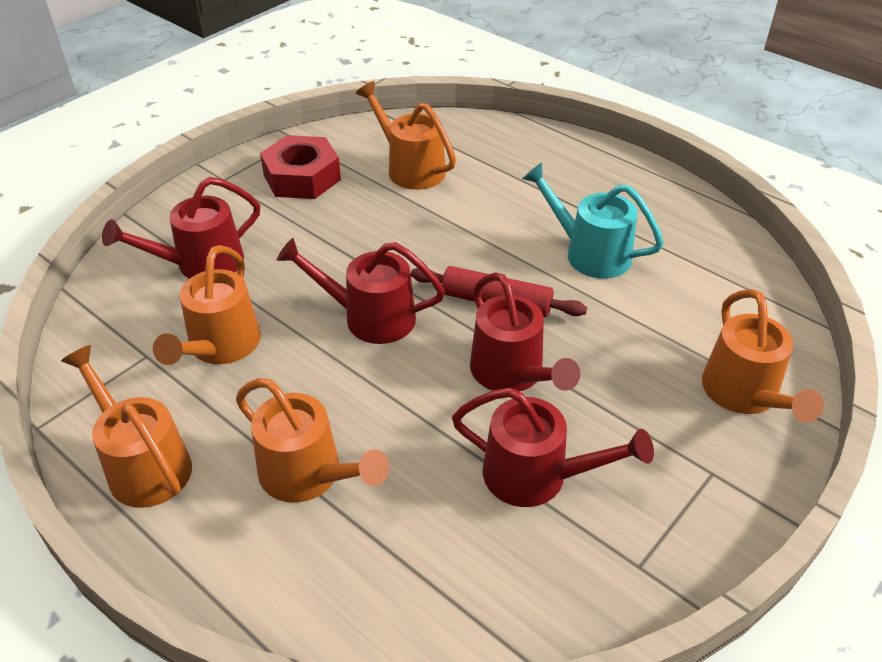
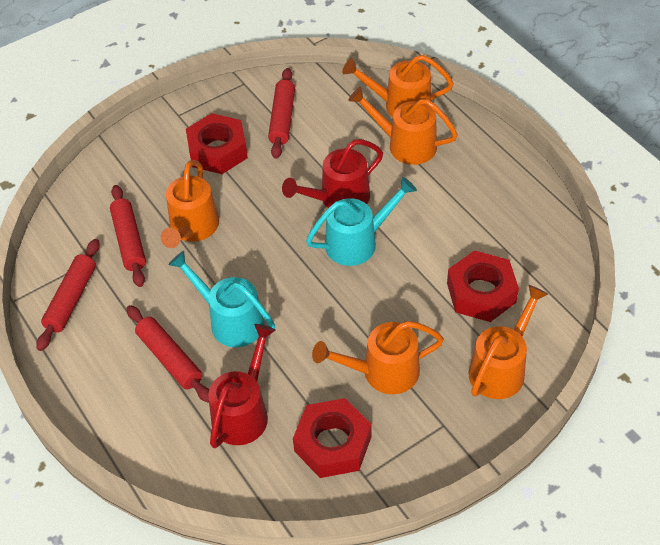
red nut: 1 -> 3
red rolling pin: 1 -> 4
red watering can: 4 -> 2
turquoise watering can: 1 -> 2

